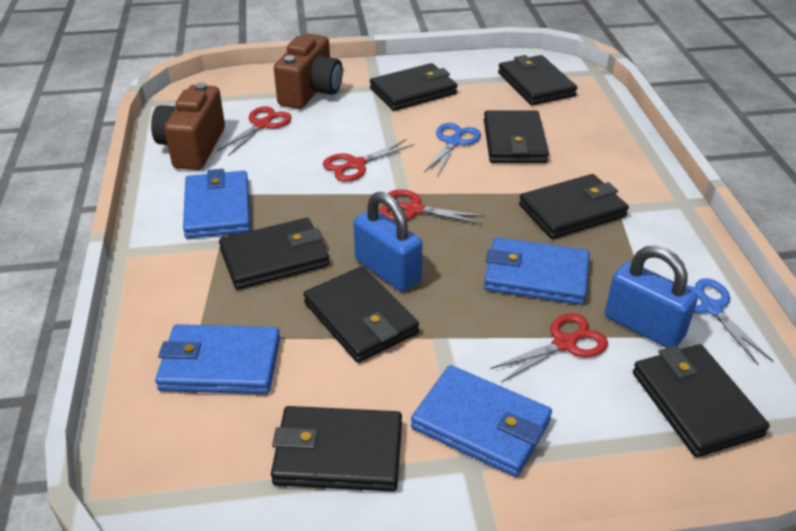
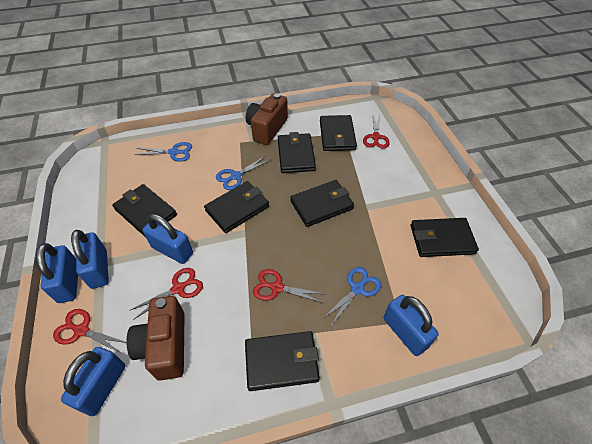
black wallet: 8 -> 7
blue padlock: 2 -> 5
blue scissors: 2 -> 3
blue wallet: 4 -> 0

